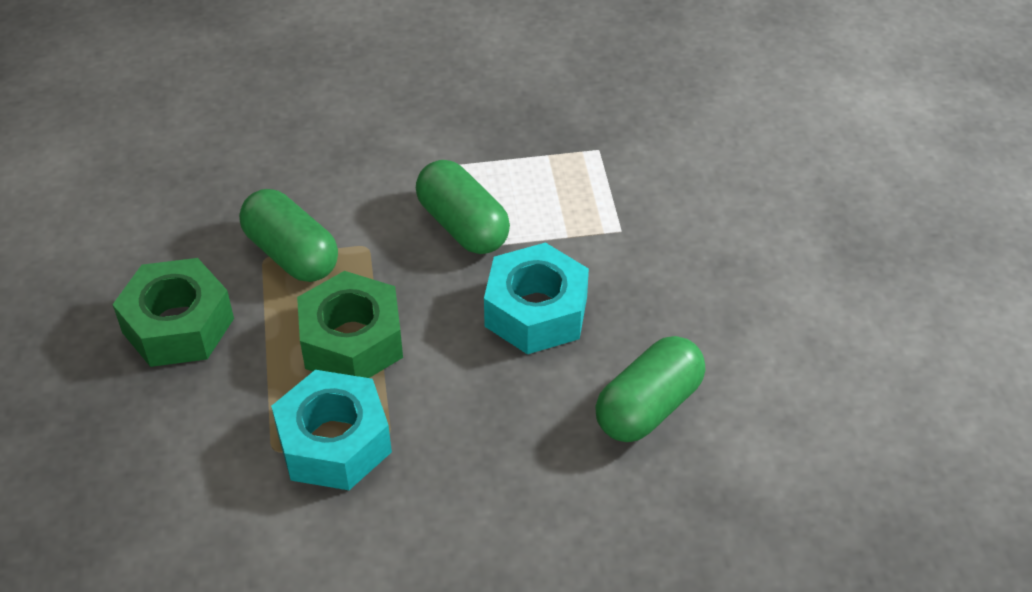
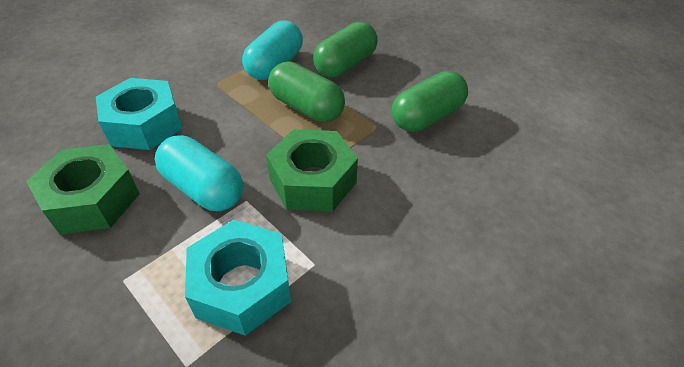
turquoise capsule: 0 -> 2

